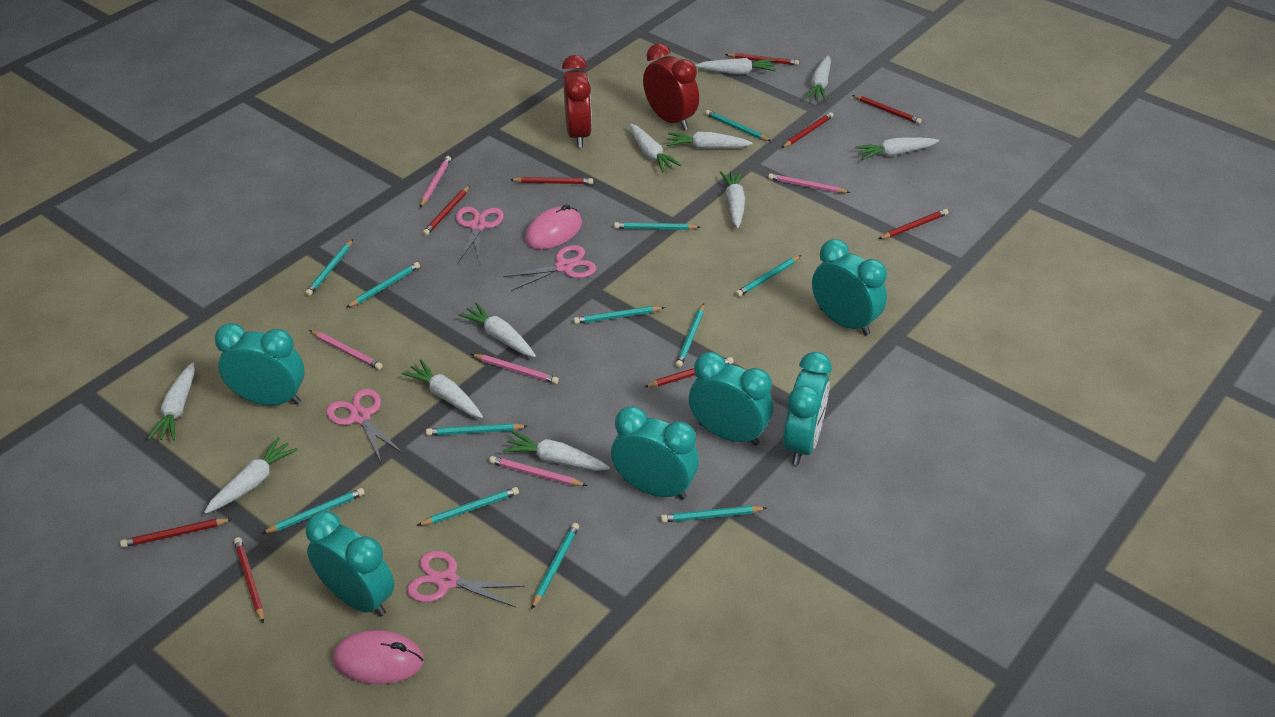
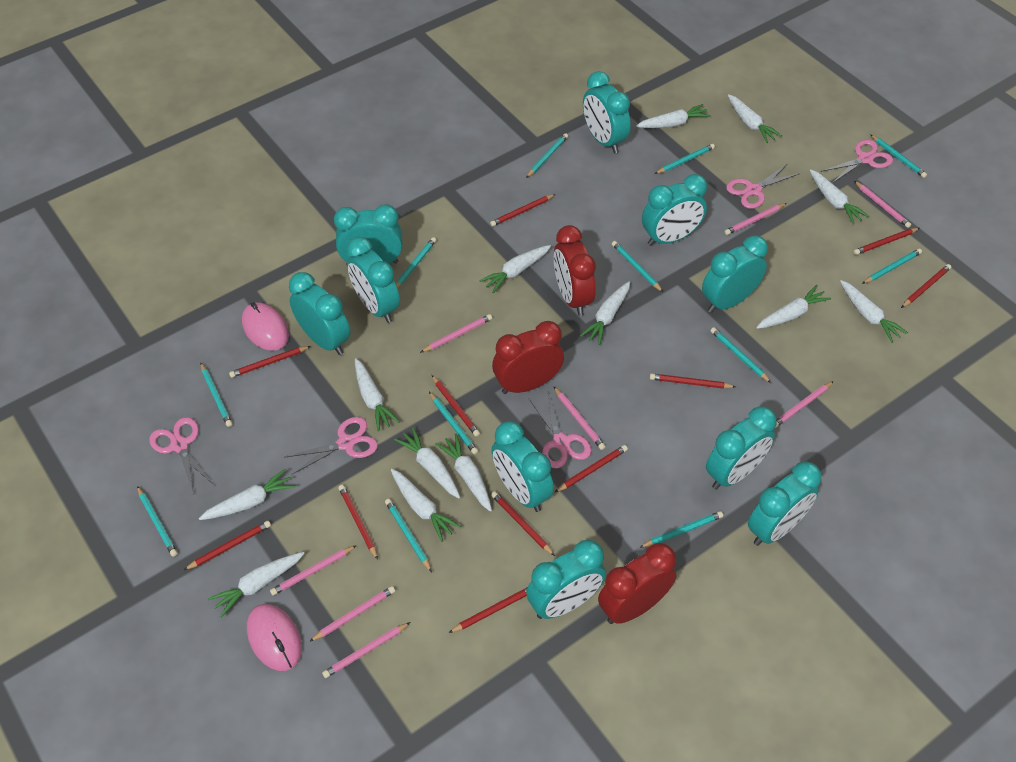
pink pencil: 5 -> 8
pink scissors: 4 -> 5
red clock: 2 -> 3
red pencil: 9 -> 11
turquoise clock: 6 -> 10
white carrot: 11 -> 13

